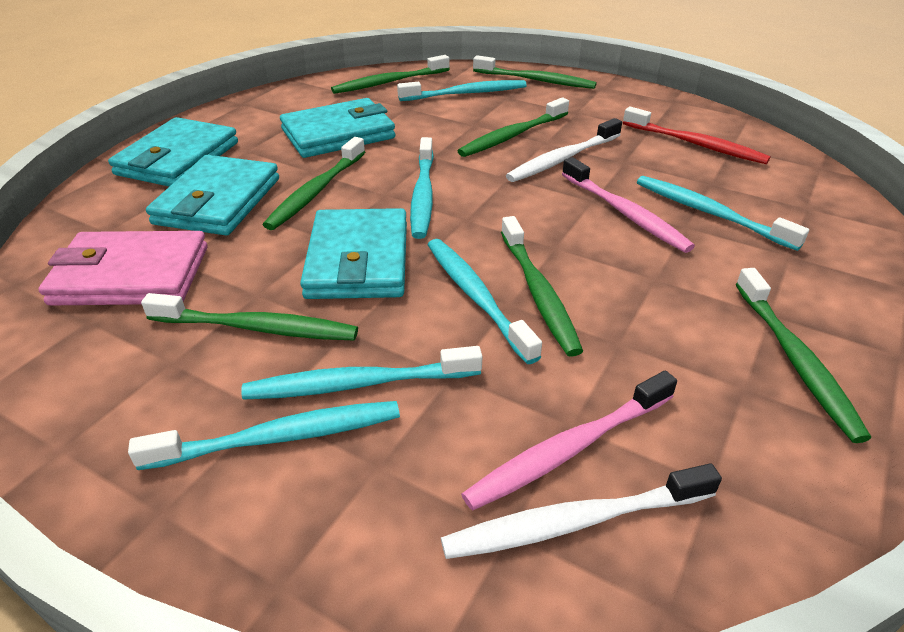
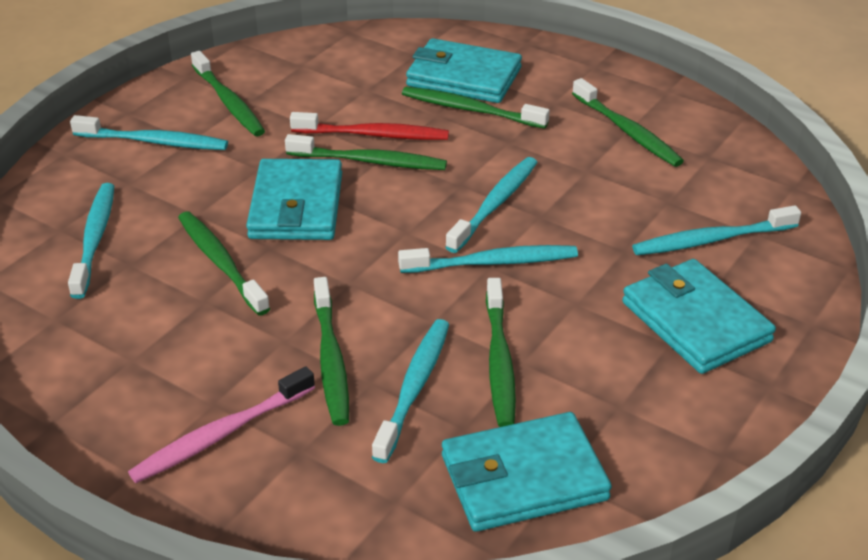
pink toothbrush: 2 -> 1
pink wallet: 1 -> 0
white toothbrush: 2 -> 0

